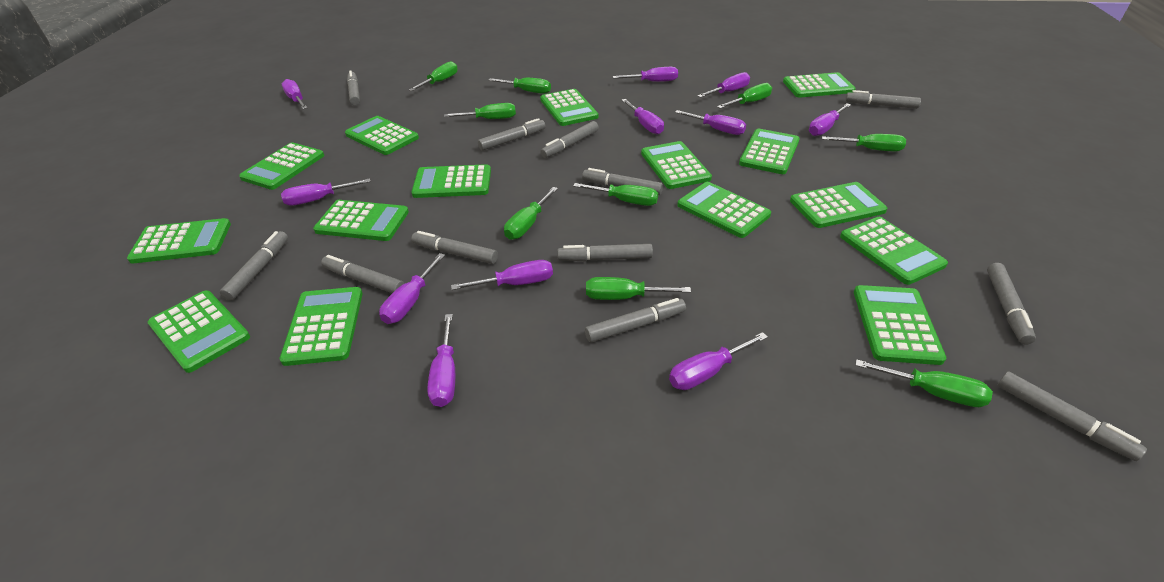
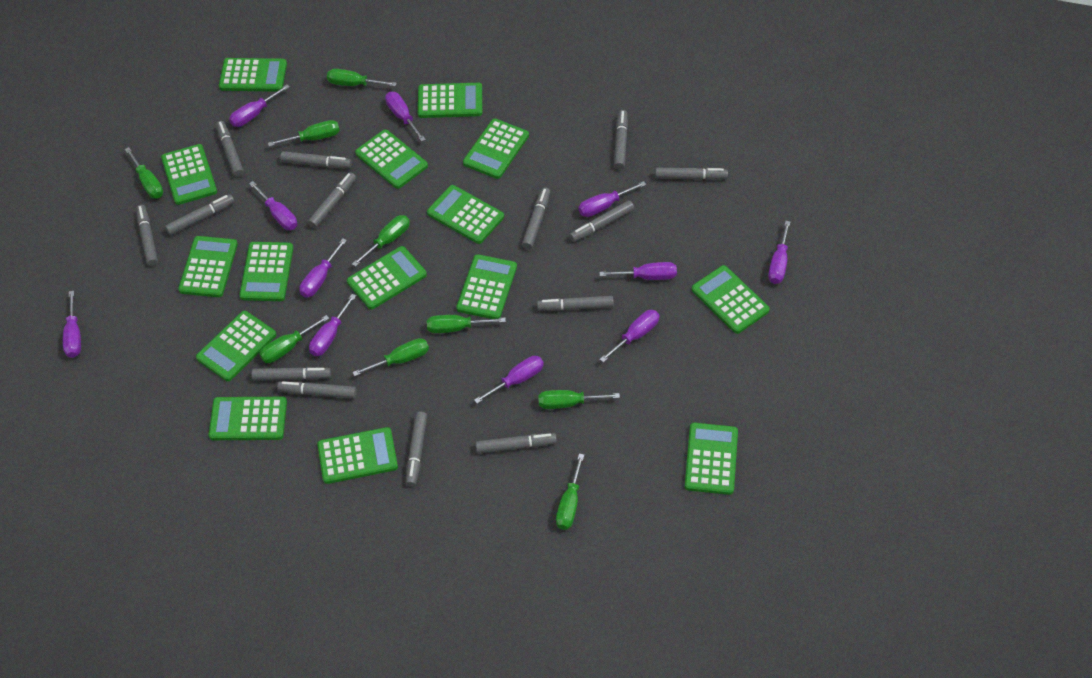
grey marker: 12 -> 14

